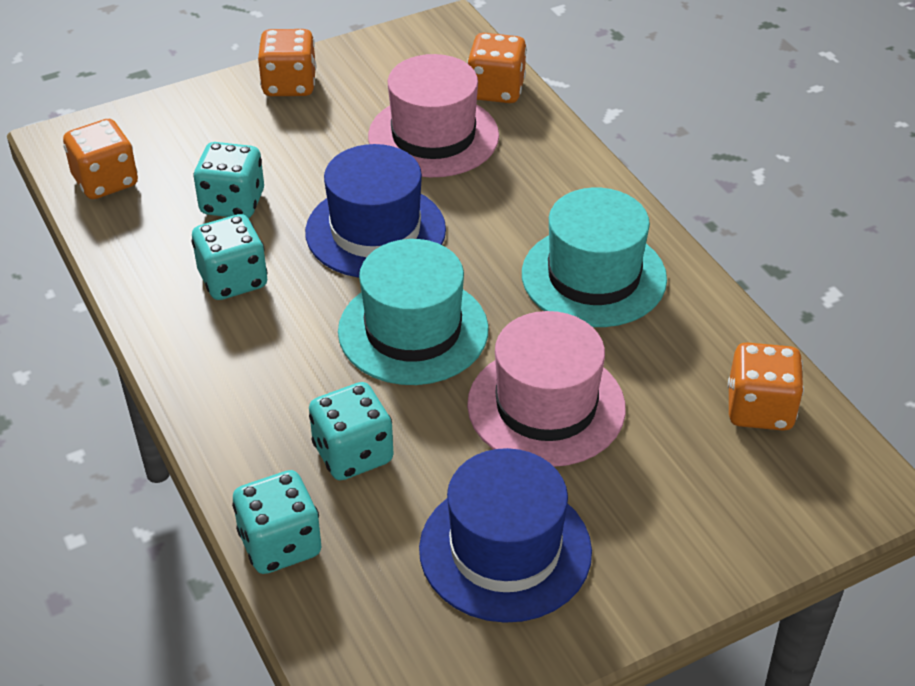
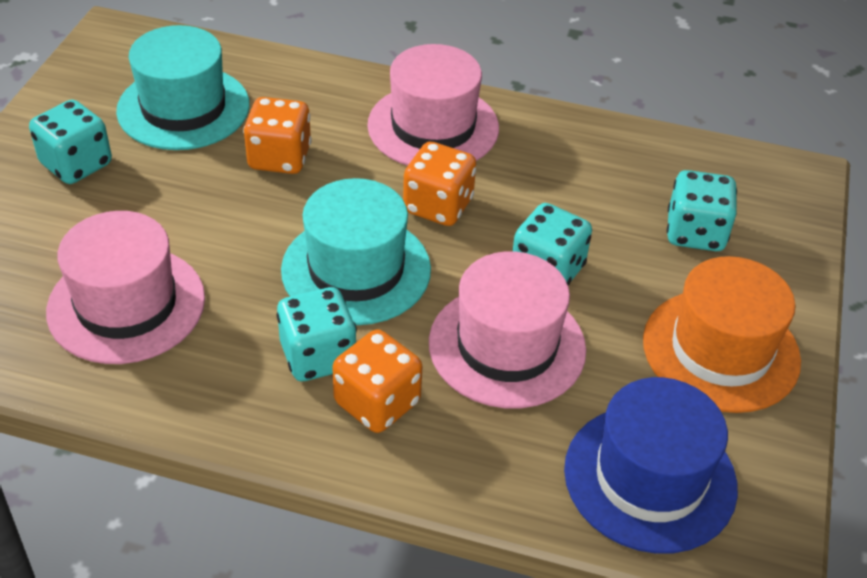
blue hat: 2 -> 1
orange dice: 4 -> 3
orange hat: 0 -> 1
pink hat: 2 -> 3

